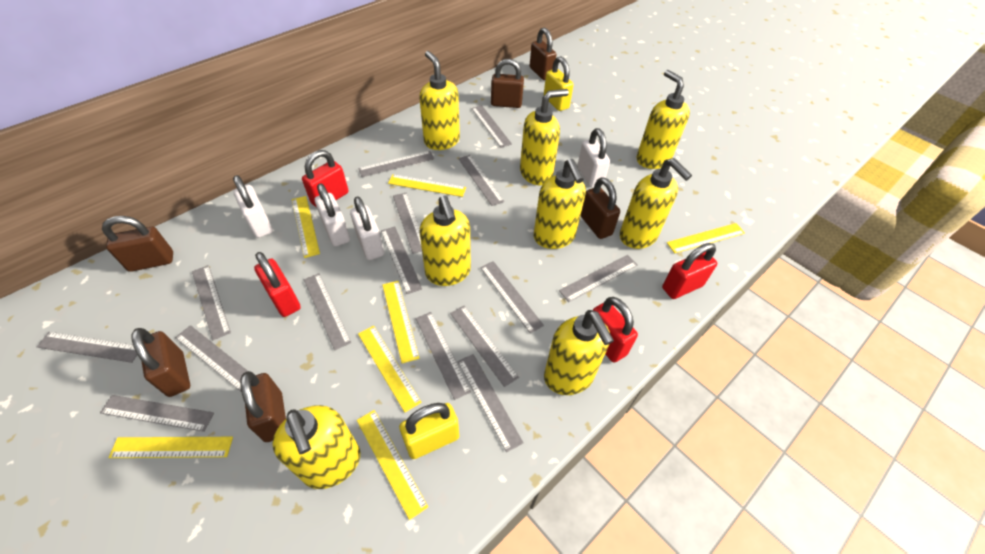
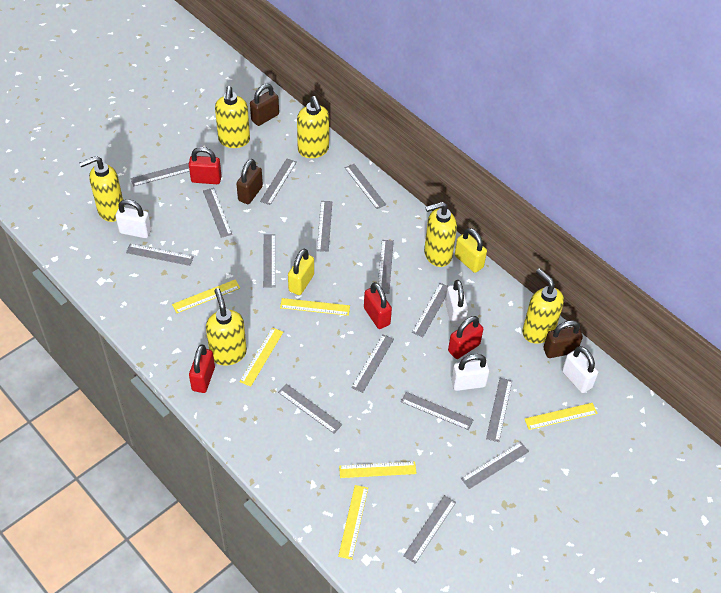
brown padlock: 6 -> 3
yellow ruler: 7 -> 6
yellow soap dispenser: 8 -> 6

